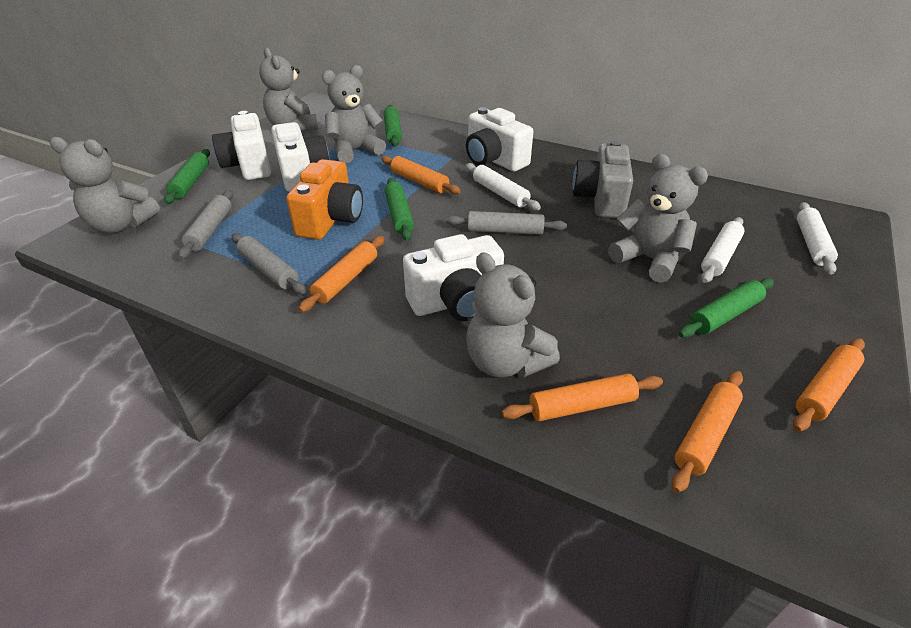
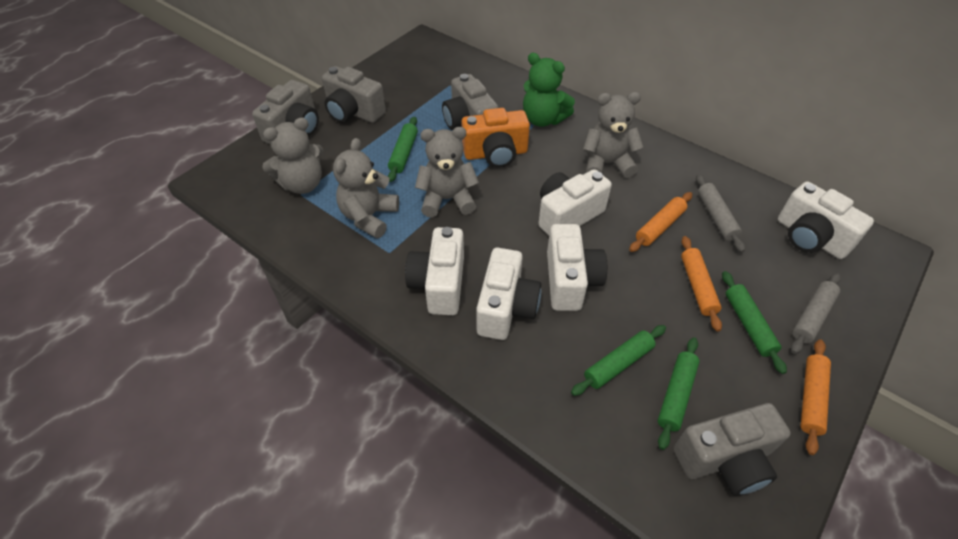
green teddy bear: 0 -> 1
grey camera: 1 -> 4
grey rolling pin: 3 -> 2
grey teddy bear: 5 -> 4
orange rolling pin: 5 -> 3
white camera: 4 -> 5
white rolling pin: 3 -> 0

